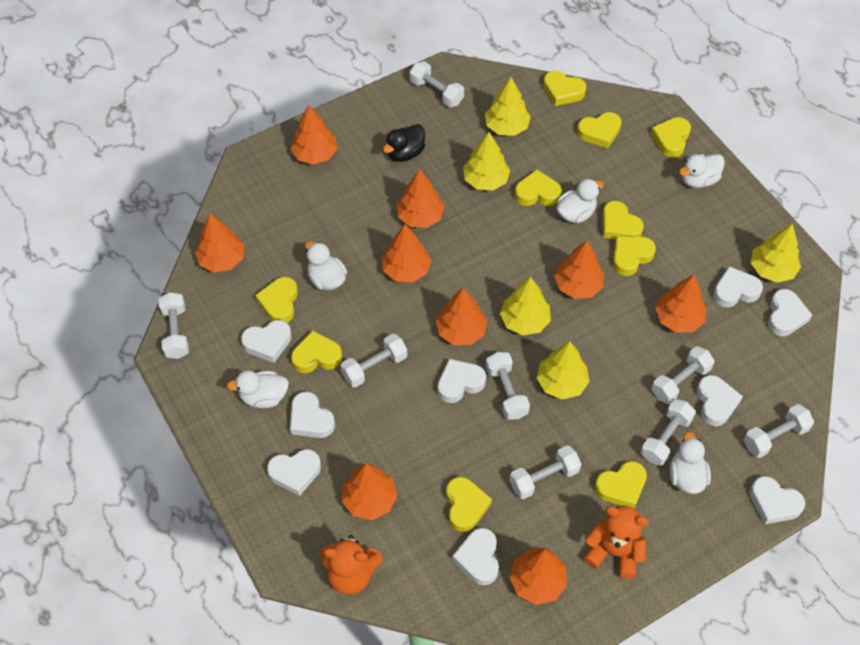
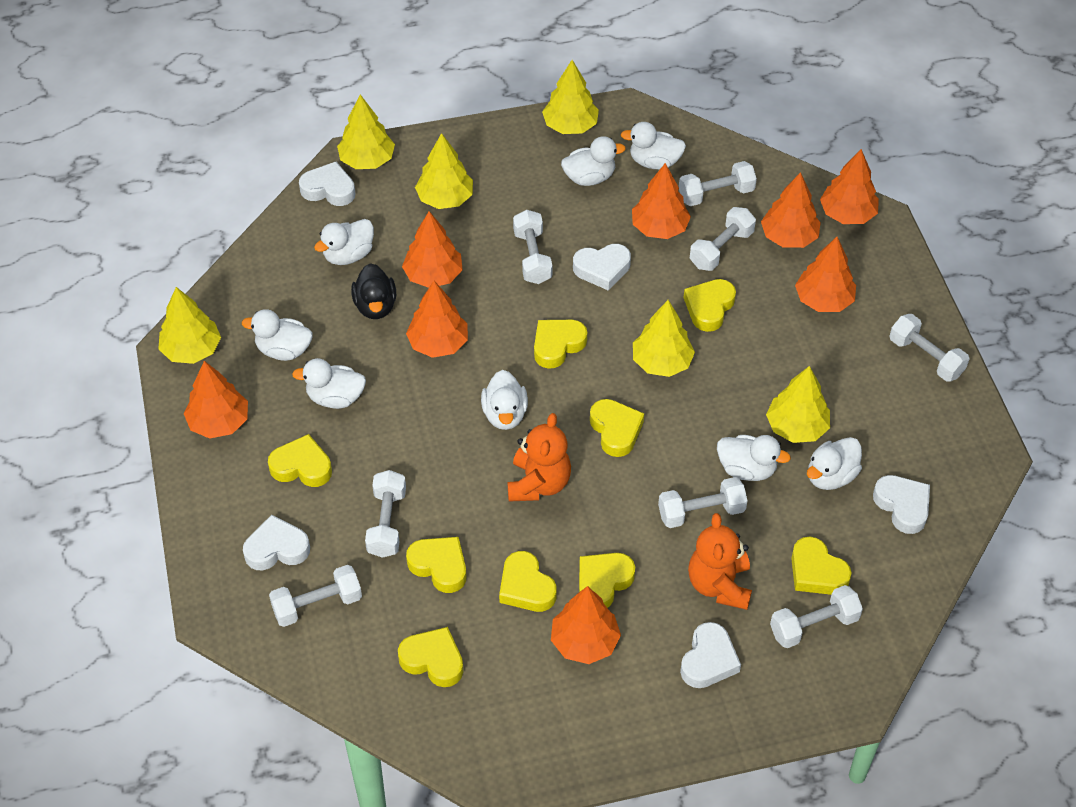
orange tree: 9 -> 8
white duck: 5 -> 8
white heart: 9 -> 5
yellow heart: 10 -> 9
yellow tree: 5 -> 6

